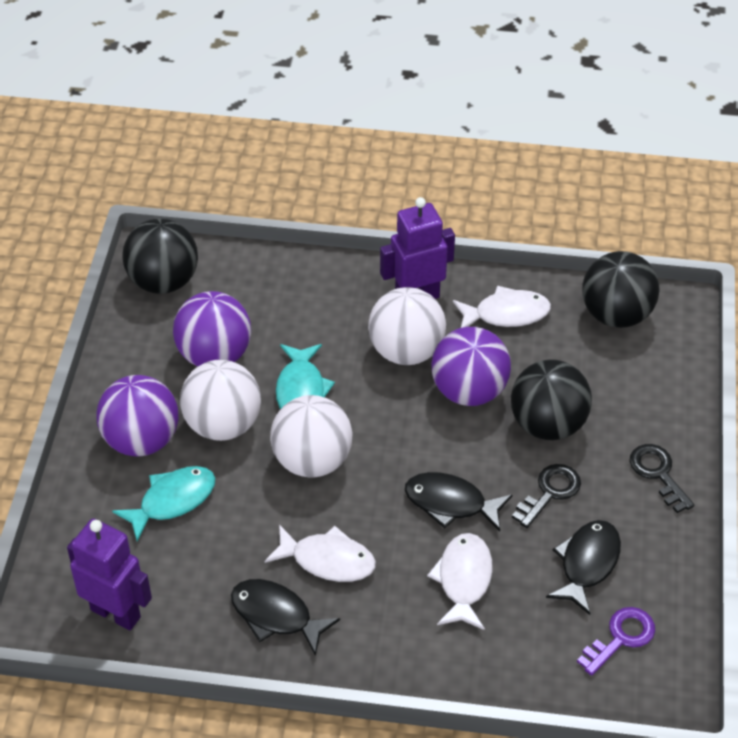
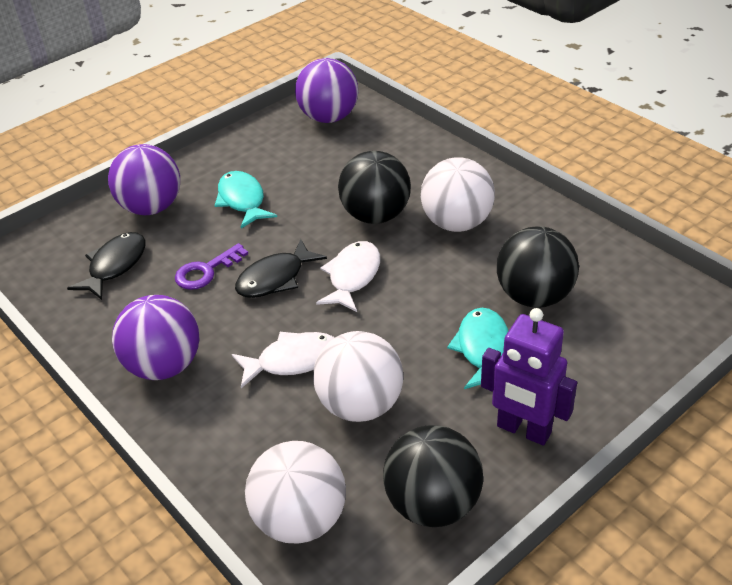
black fish: 3 -> 2
black key: 2 -> 0
purple robot: 2 -> 1
white fish: 3 -> 2

